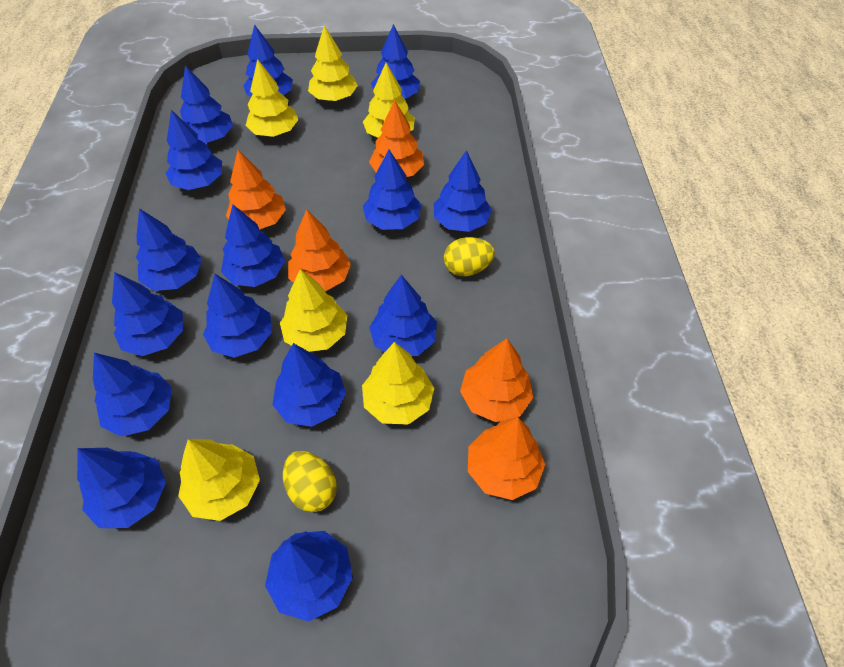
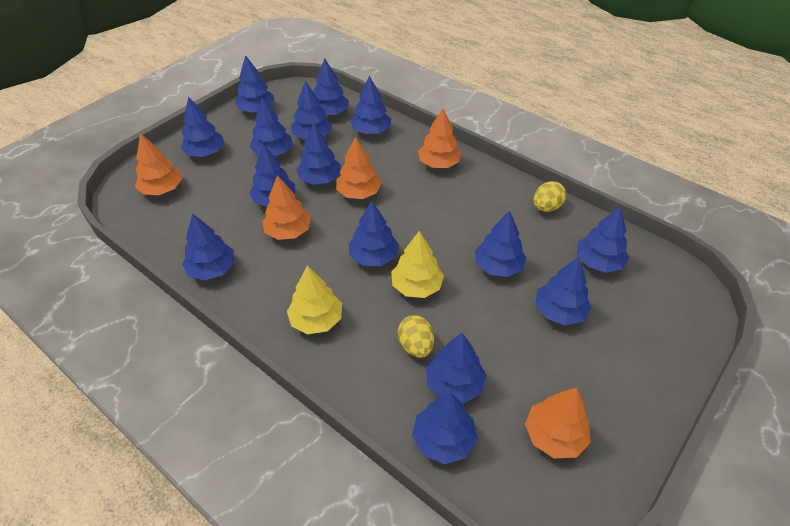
yellow tree: 6 -> 2

